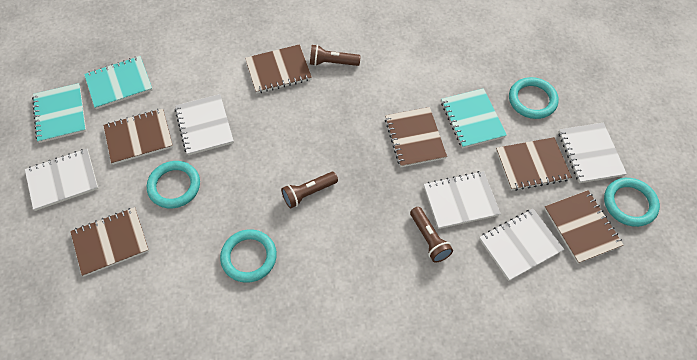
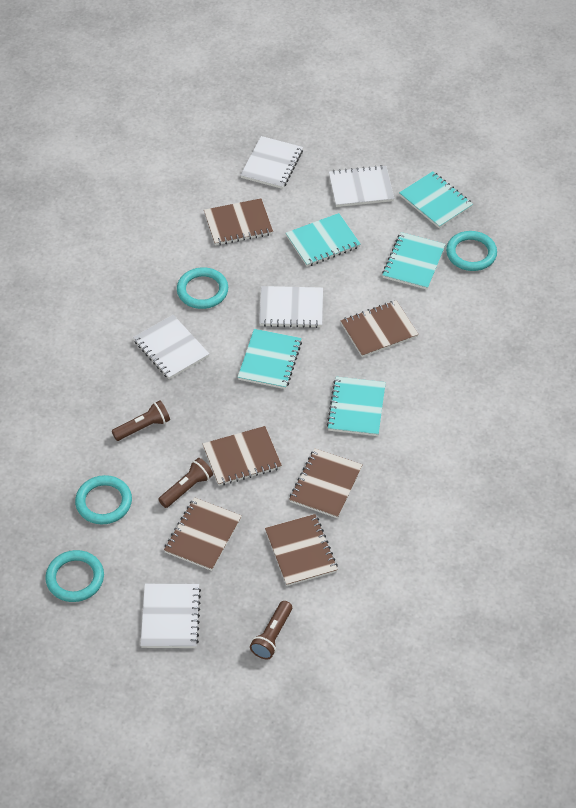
turquoise notebook: 3 -> 5

